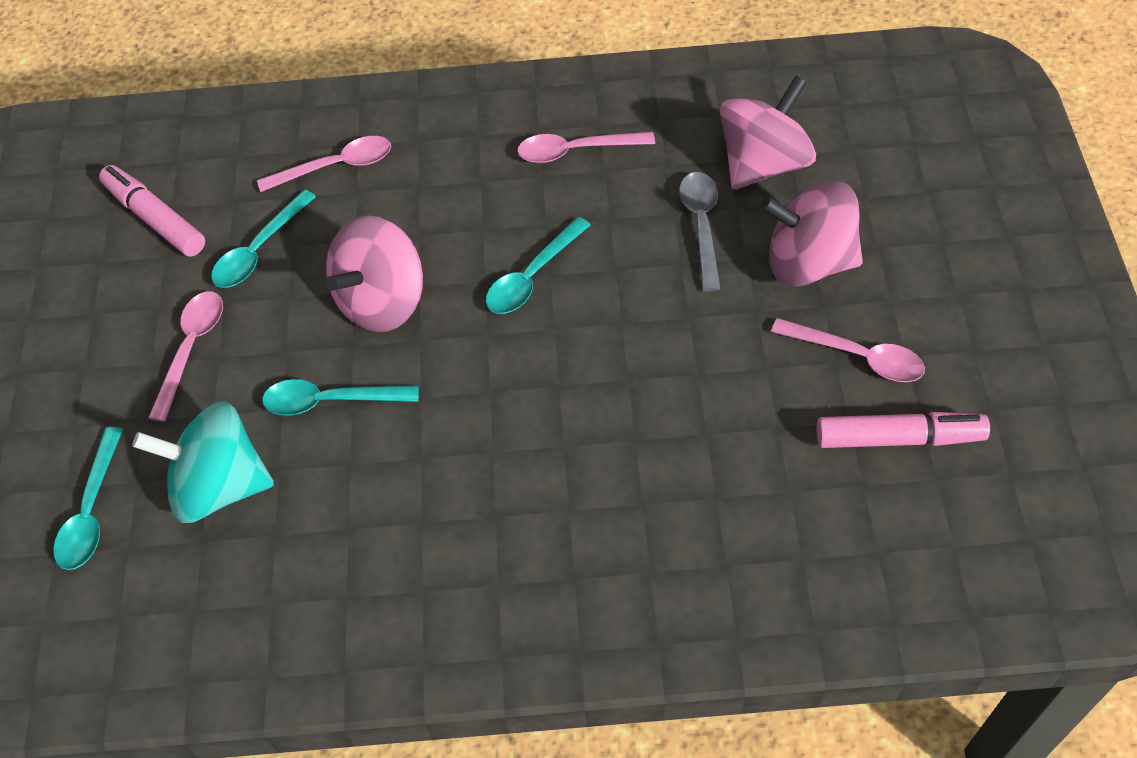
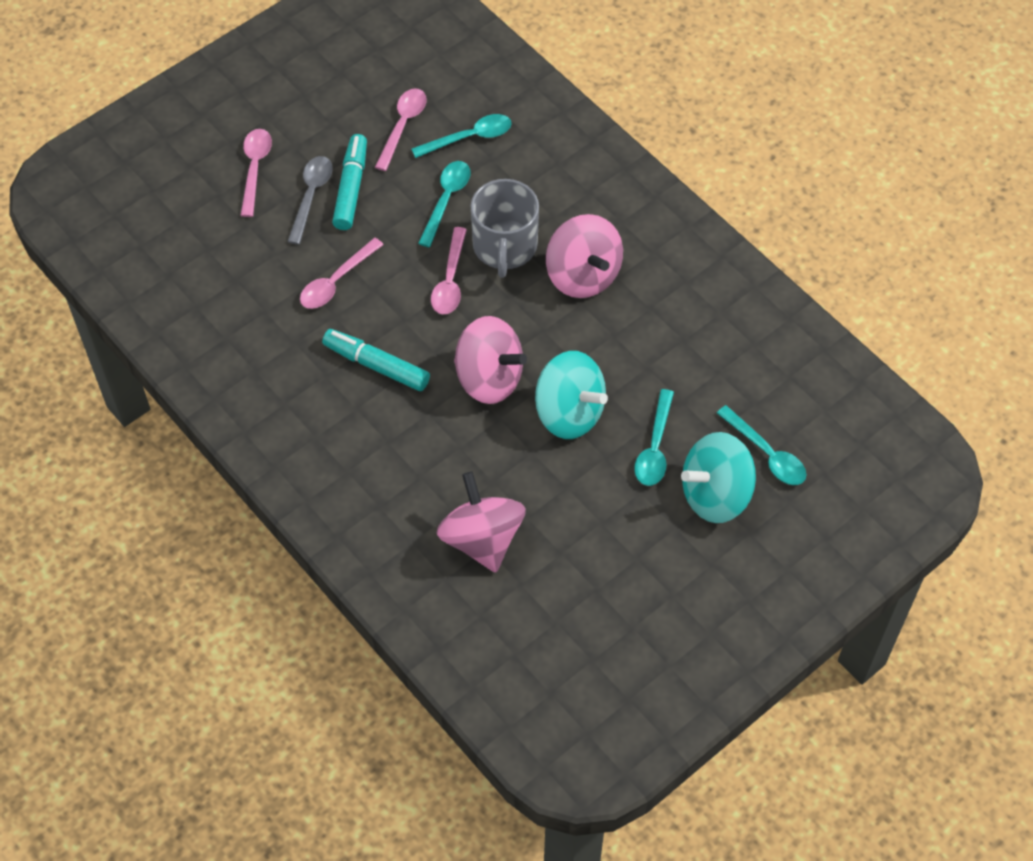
grey mug: 0 -> 1
pink marker: 2 -> 0
turquoise marker: 0 -> 2
turquoise spinning top: 1 -> 2

